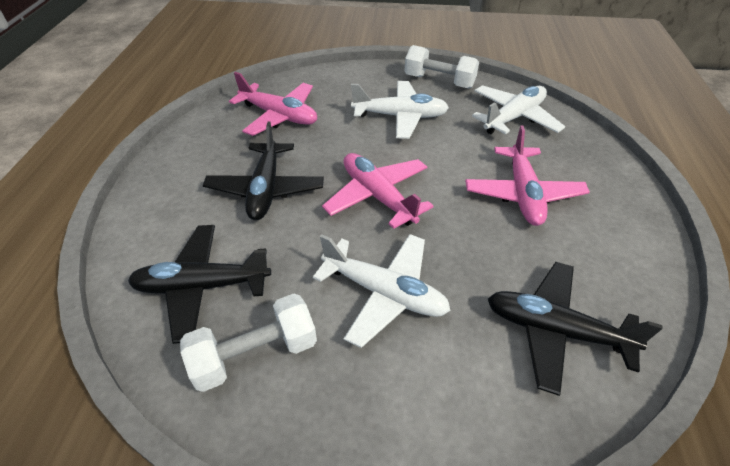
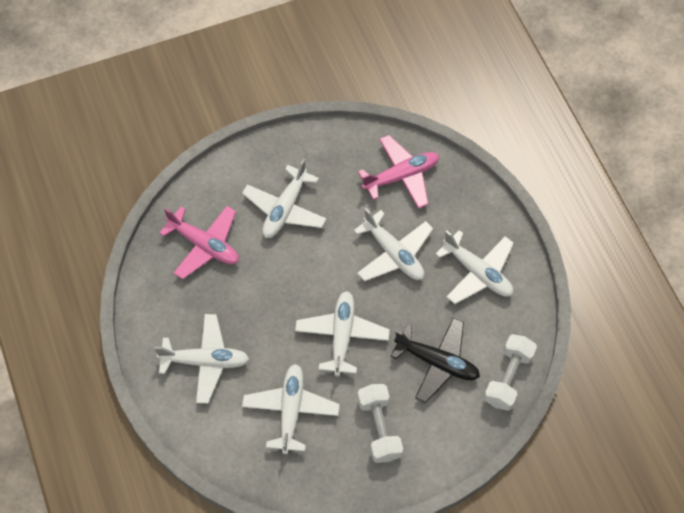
black plane: 3 -> 1
pink plane: 3 -> 2
white plane: 3 -> 6

